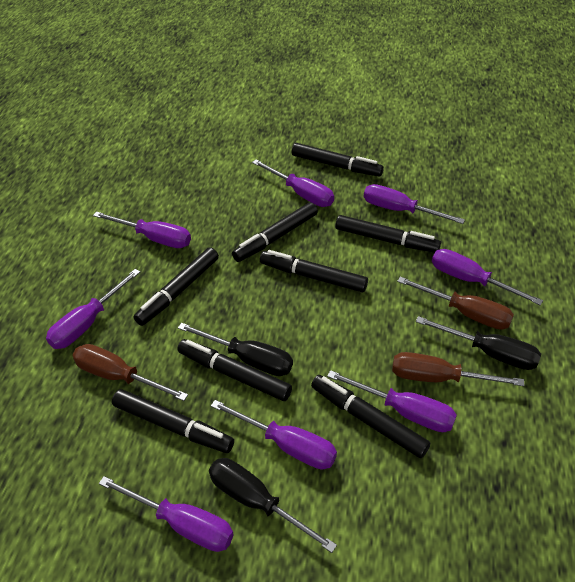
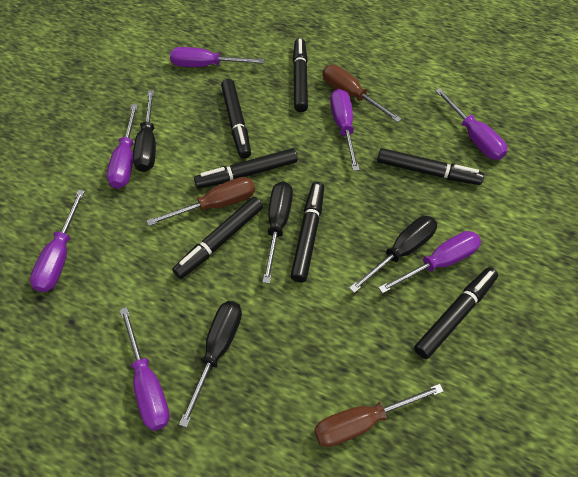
black marker: 8 -> 7
black screwdriver: 3 -> 4
purple screwdriver: 8 -> 7

